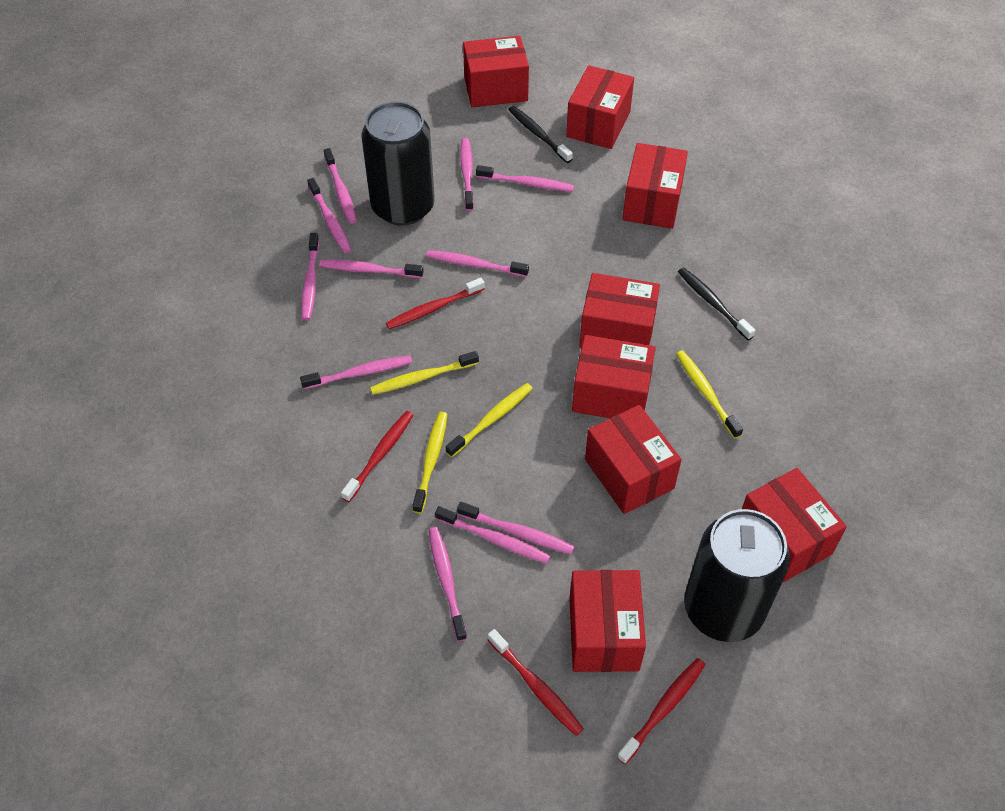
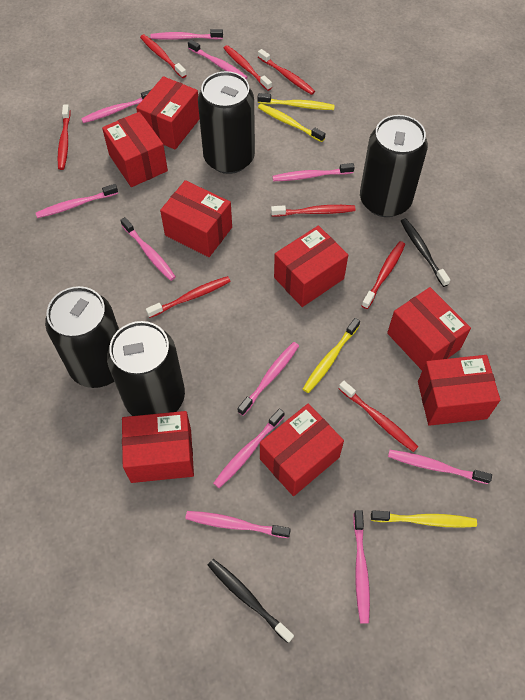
black can: 2 -> 4
red toothbrush: 4 -> 8

